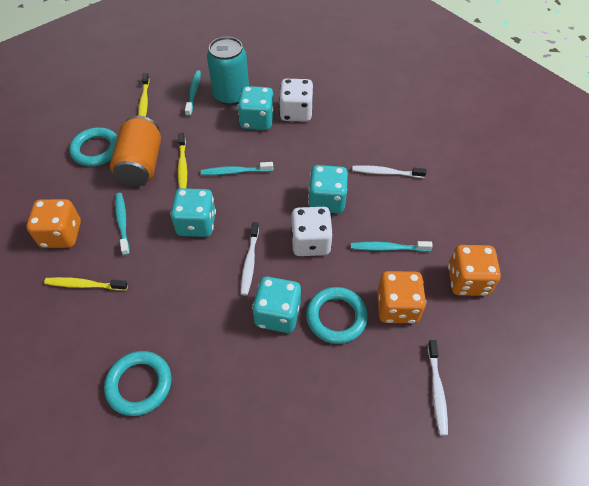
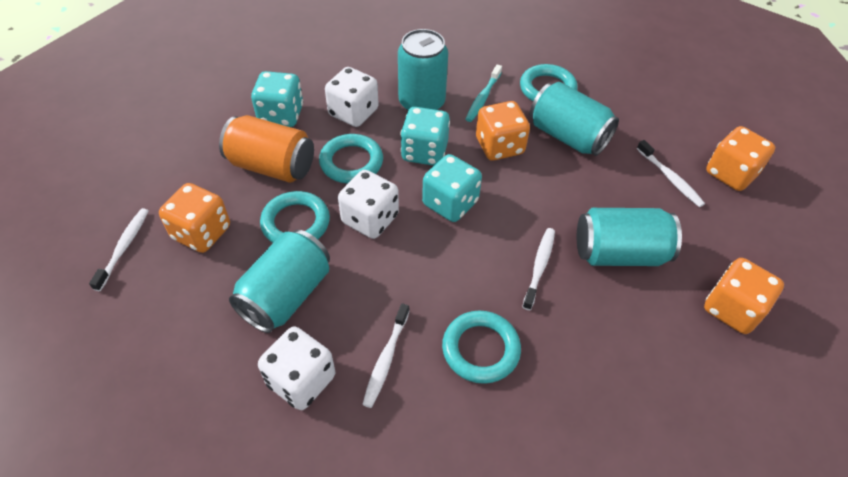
orange dice: 3 -> 4
turquoise can: 1 -> 4
turquoise dice: 4 -> 3
turquoise ring: 3 -> 4
turquoise toothbrush: 4 -> 1
white dice: 2 -> 3
white toothbrush: 3 -> 4
yellow toothbrush: 3 -> 0

